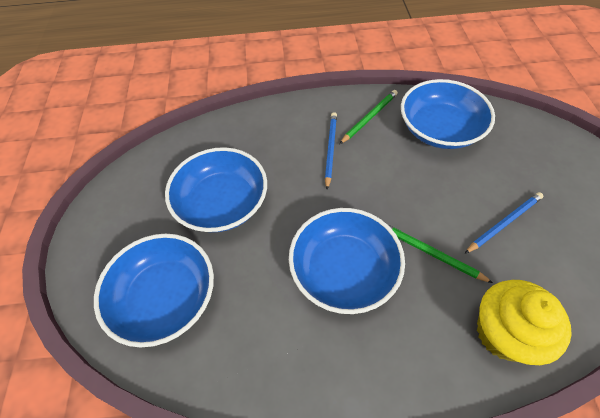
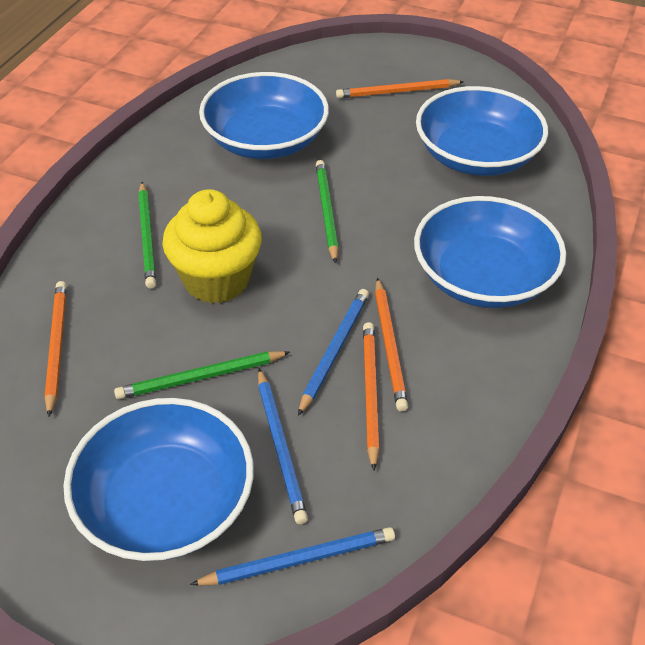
blue pencil: 2 -> 3
green pencil: 2 -> 3
orange pencil: 0 -> 4

